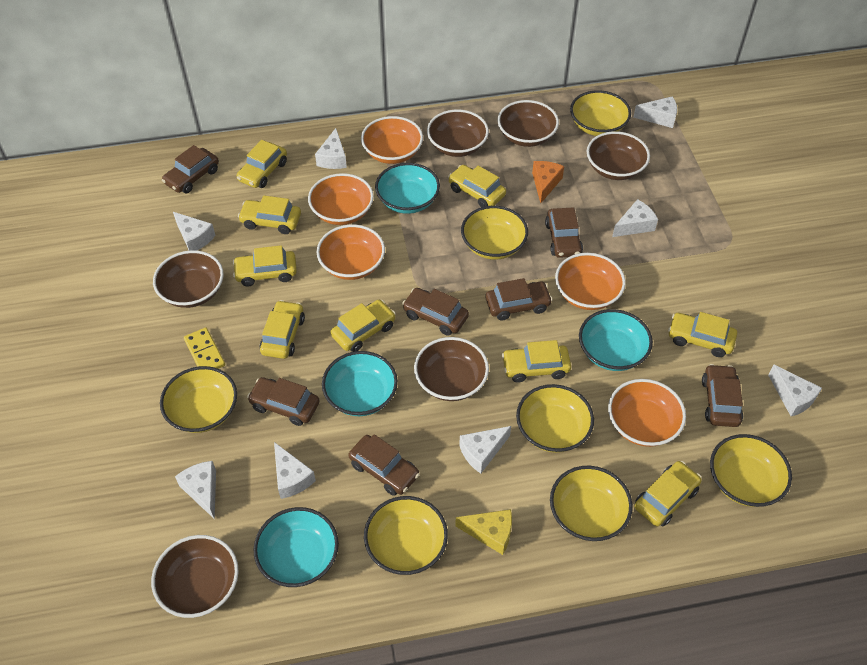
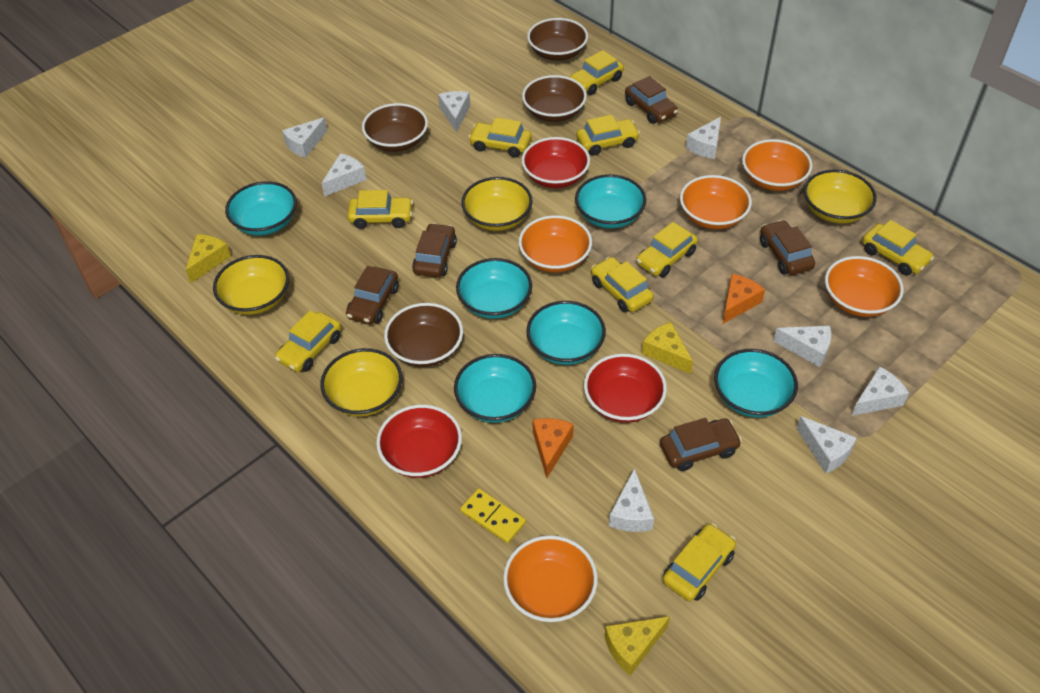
brown bowl: 6 -> 4
brown car: 7 -> 5
orange cheese: 1 -> 2
red bowl: 0 -> 3
turquoise bowl: 4 -> 6
yellow bowl: 7 -> 4
yellow cheese: 1 -> 3

